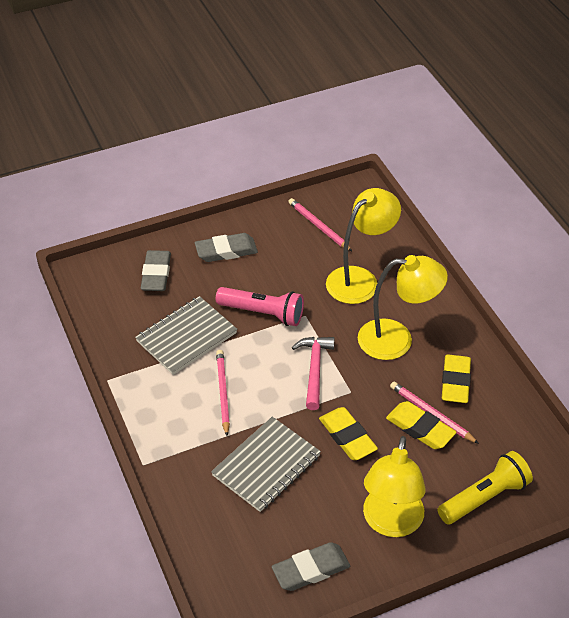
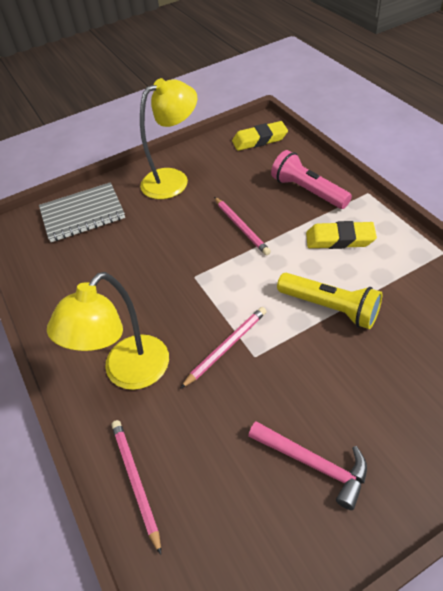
grey eraser: 3 -> 0
grey notebook: 2 -> 1
yellow eraser: 3 -> 2
yellow lamp: 3 -> 2

